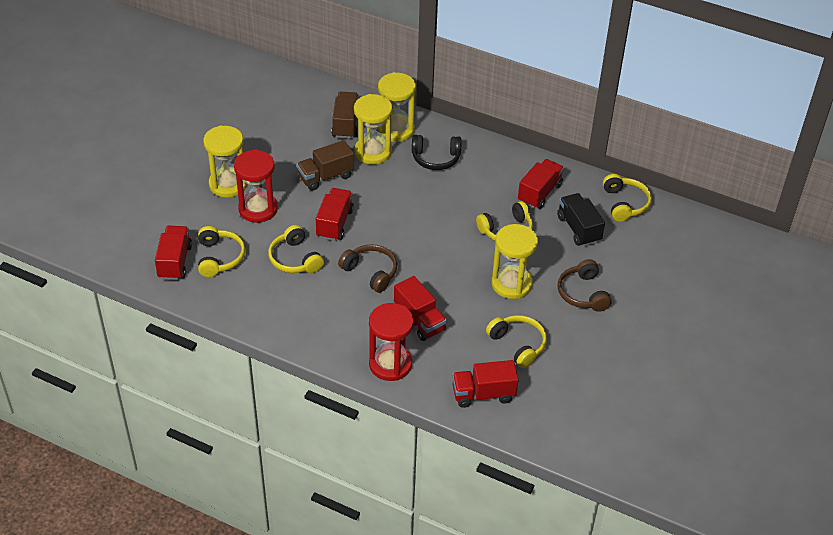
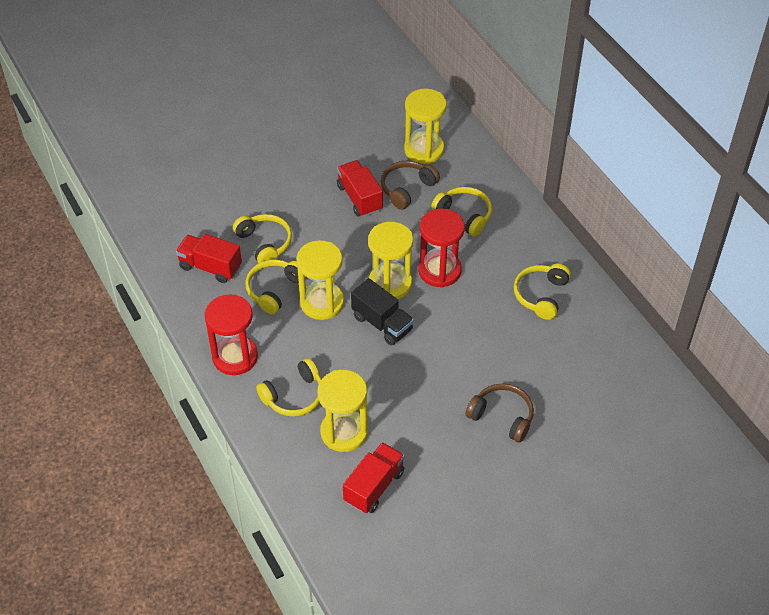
black headphones: 1 -> 0
brown truck: 2 -> 0
red truck: 5 -> 3

